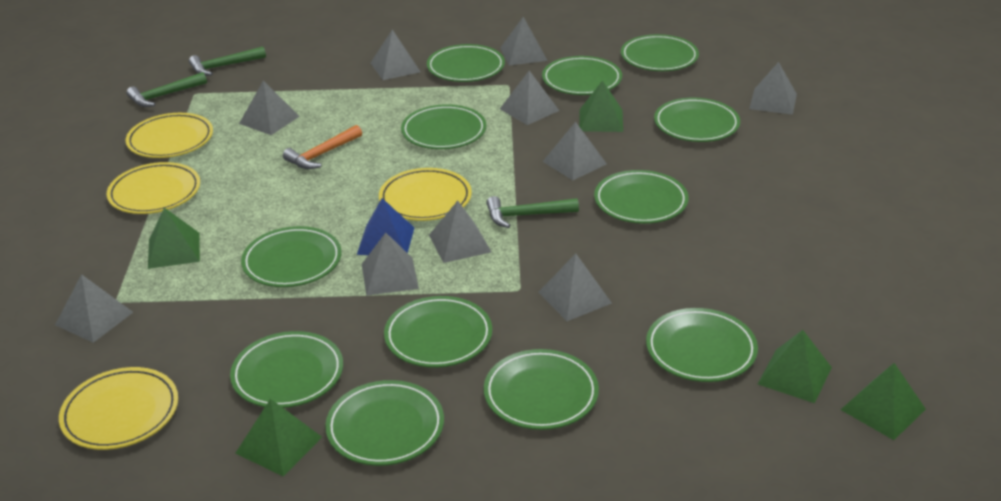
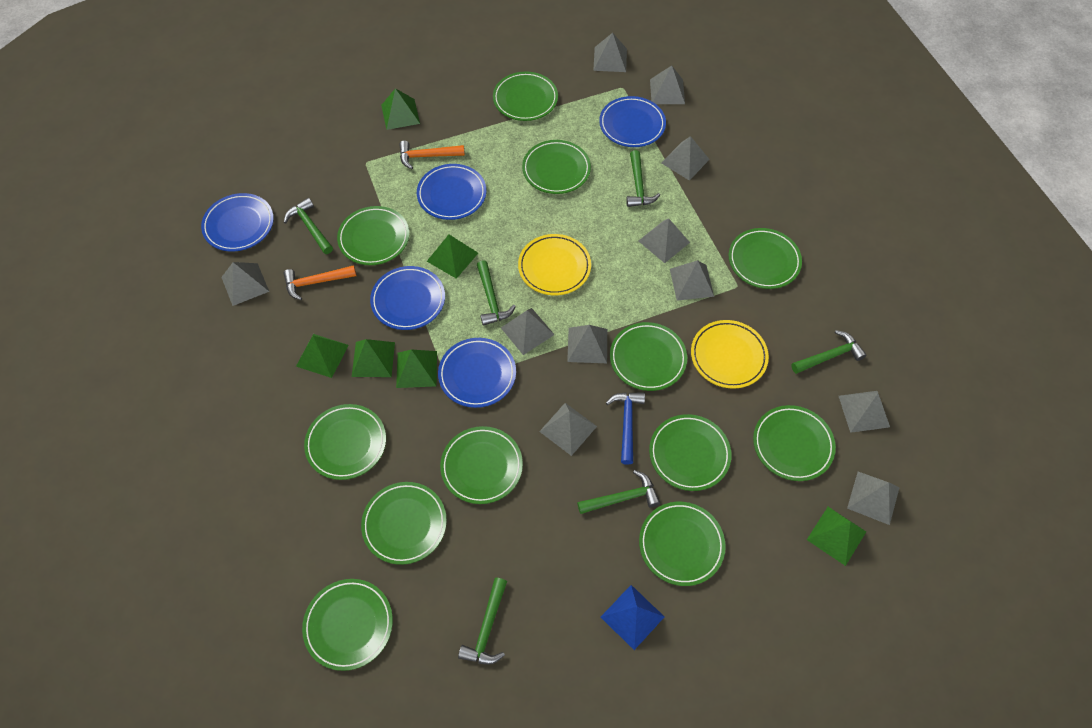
blue hammer: 0 -> 1
blue plate: 0 -> 5
green hammer: 3 -> 6
green pyramid: 5 -> 6
grey pyramid: 10 -> 11
orange hammer: 1 -> 2
yellow plate: 4 -> 2

